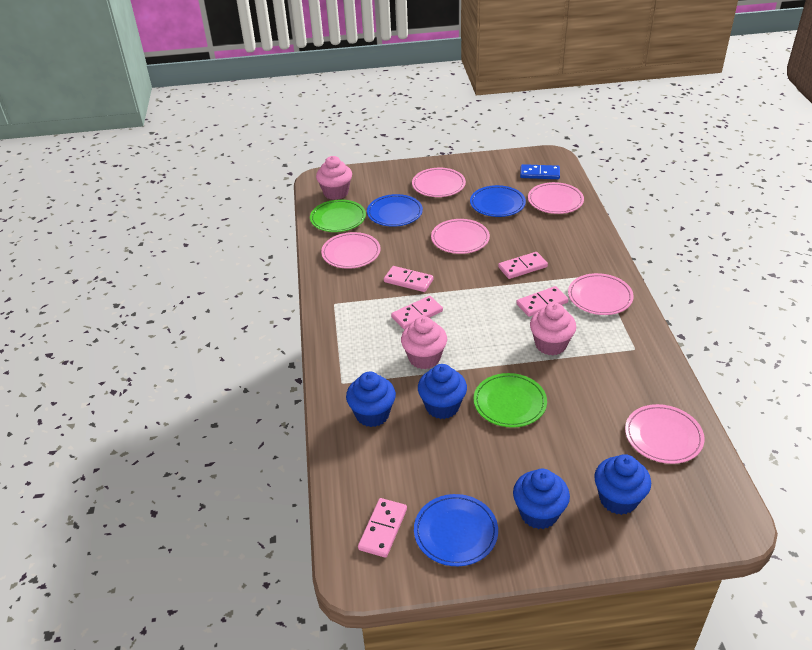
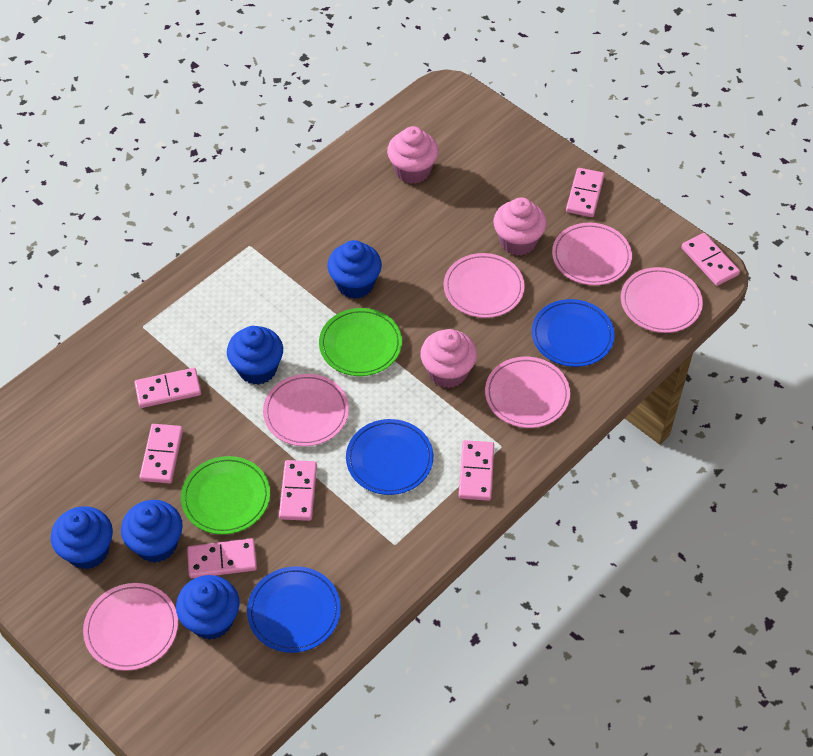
blue cupcake: 4 -> 5
blue domino: 1 -> 0
pink domino: 5 -> 7

